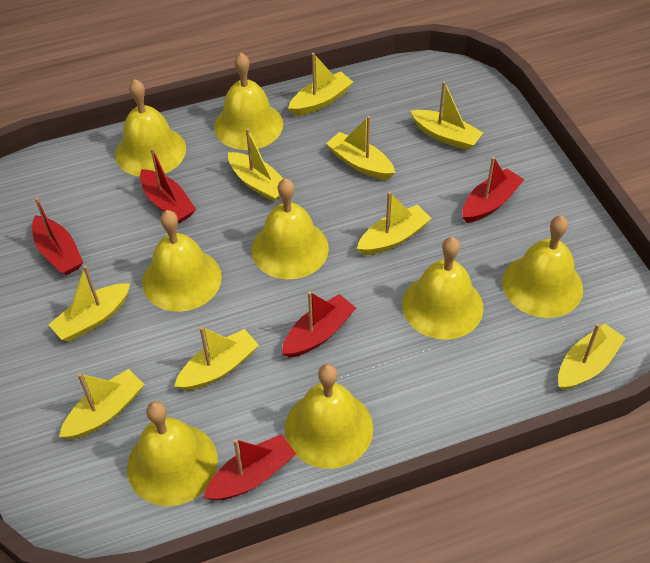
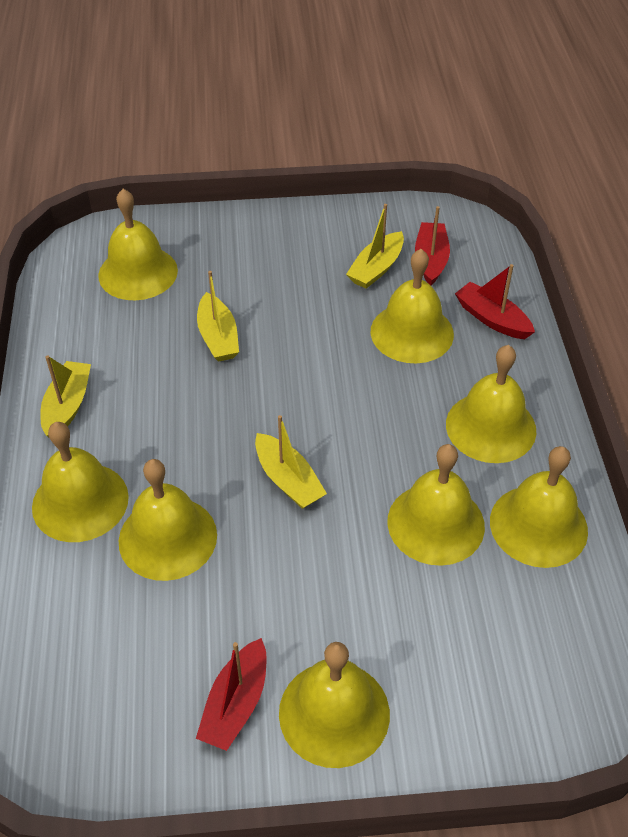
red boat: 5 -> 3
yellow boat: 9 -> 4

